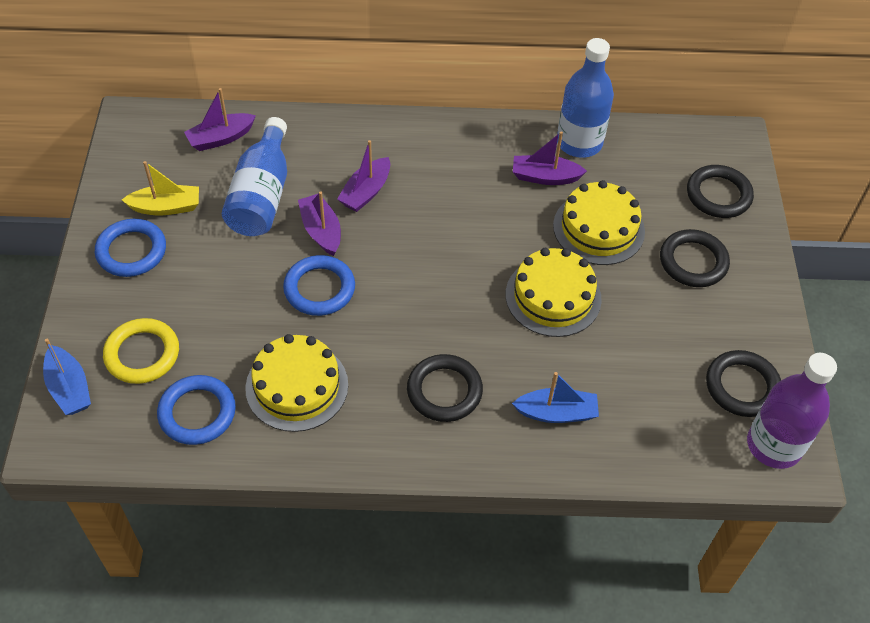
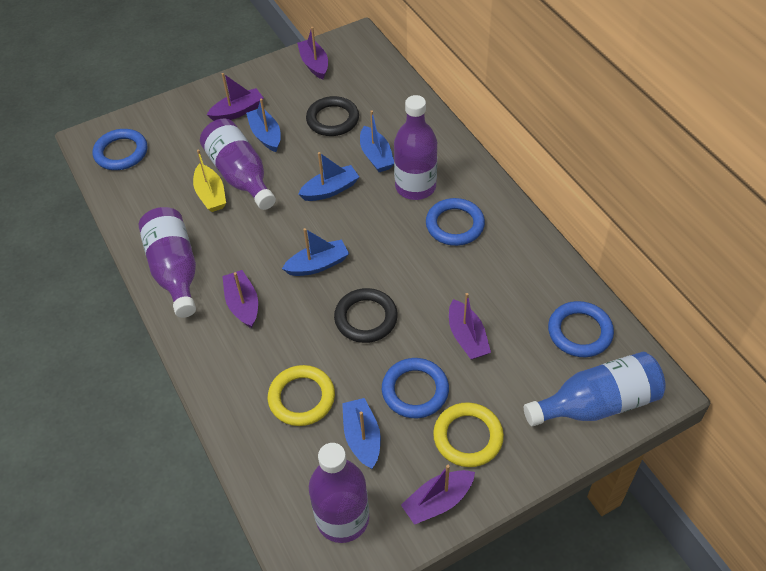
black ring: 4 -> 2
blue boat: 2 -> 5
blue bottle: 2 -> 1
blue ring: 3 -> 4
purple boat: 4 -> 5
purple bottle: 1 -> 4
yellow cake: 3 -> 0
yellow ring: 1 -> 2

